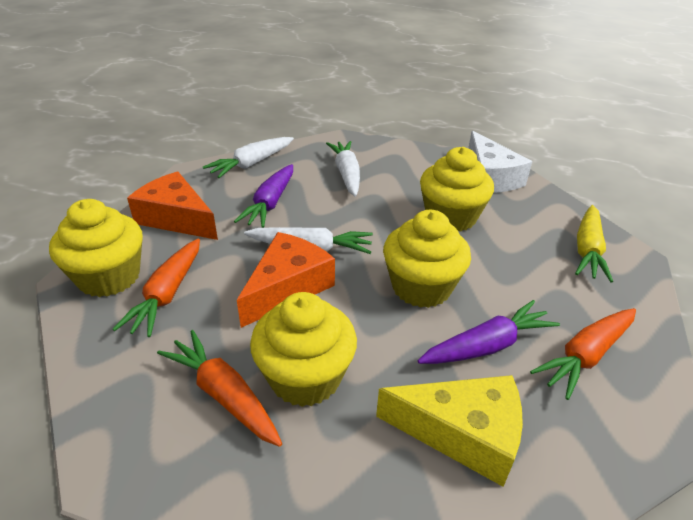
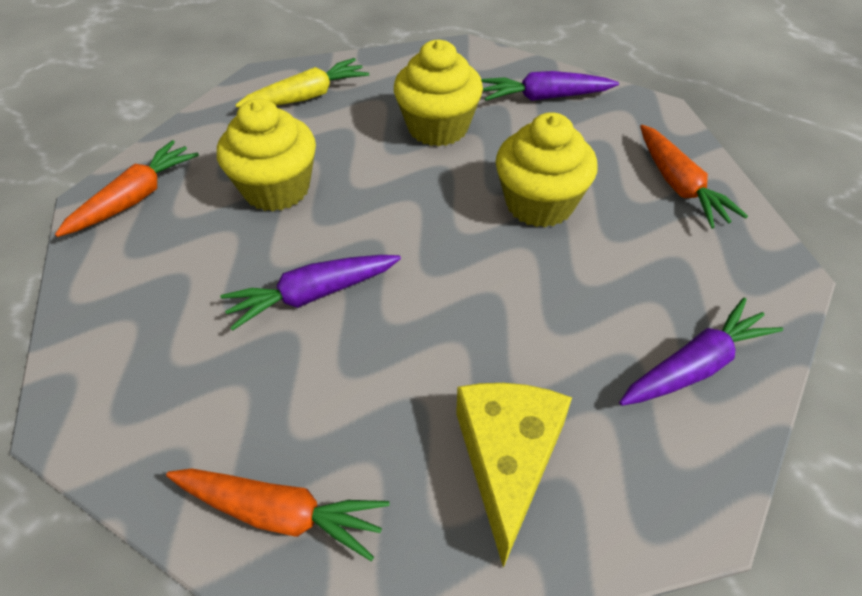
orange cheese: 2 -> 0
purple carrot: 2 -> 3
white carrot: 3 -> 0
white cheese: 1 -> 0
yellow cupcake: 4 -> 3

